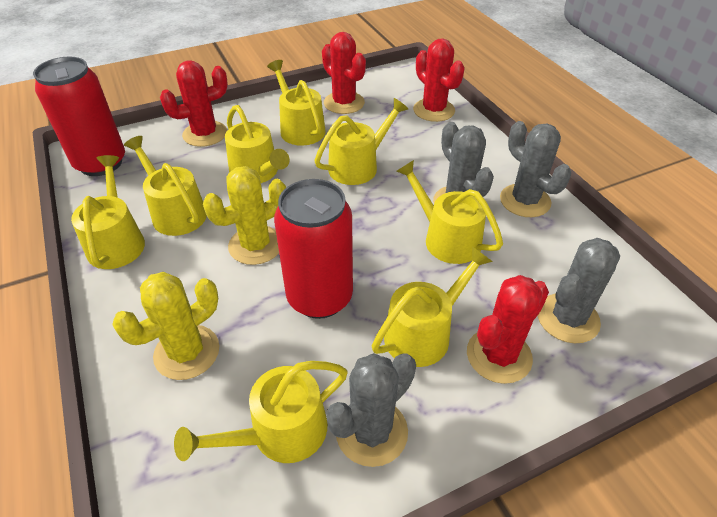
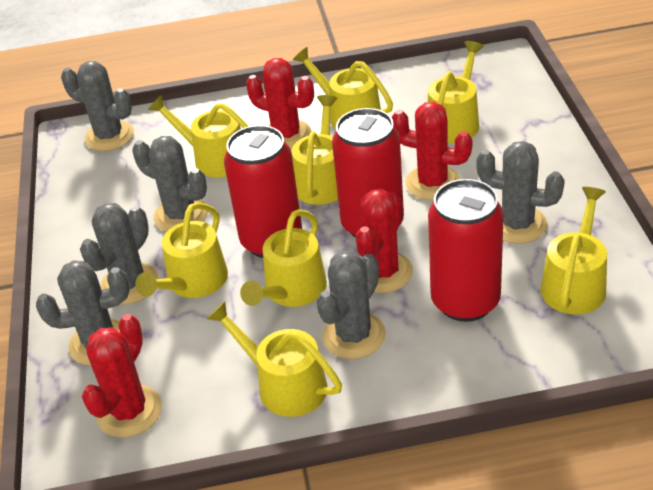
grey cactus: 4 -> 6
red can: 2 -> 3
yellow cactus: 2 -> 0

